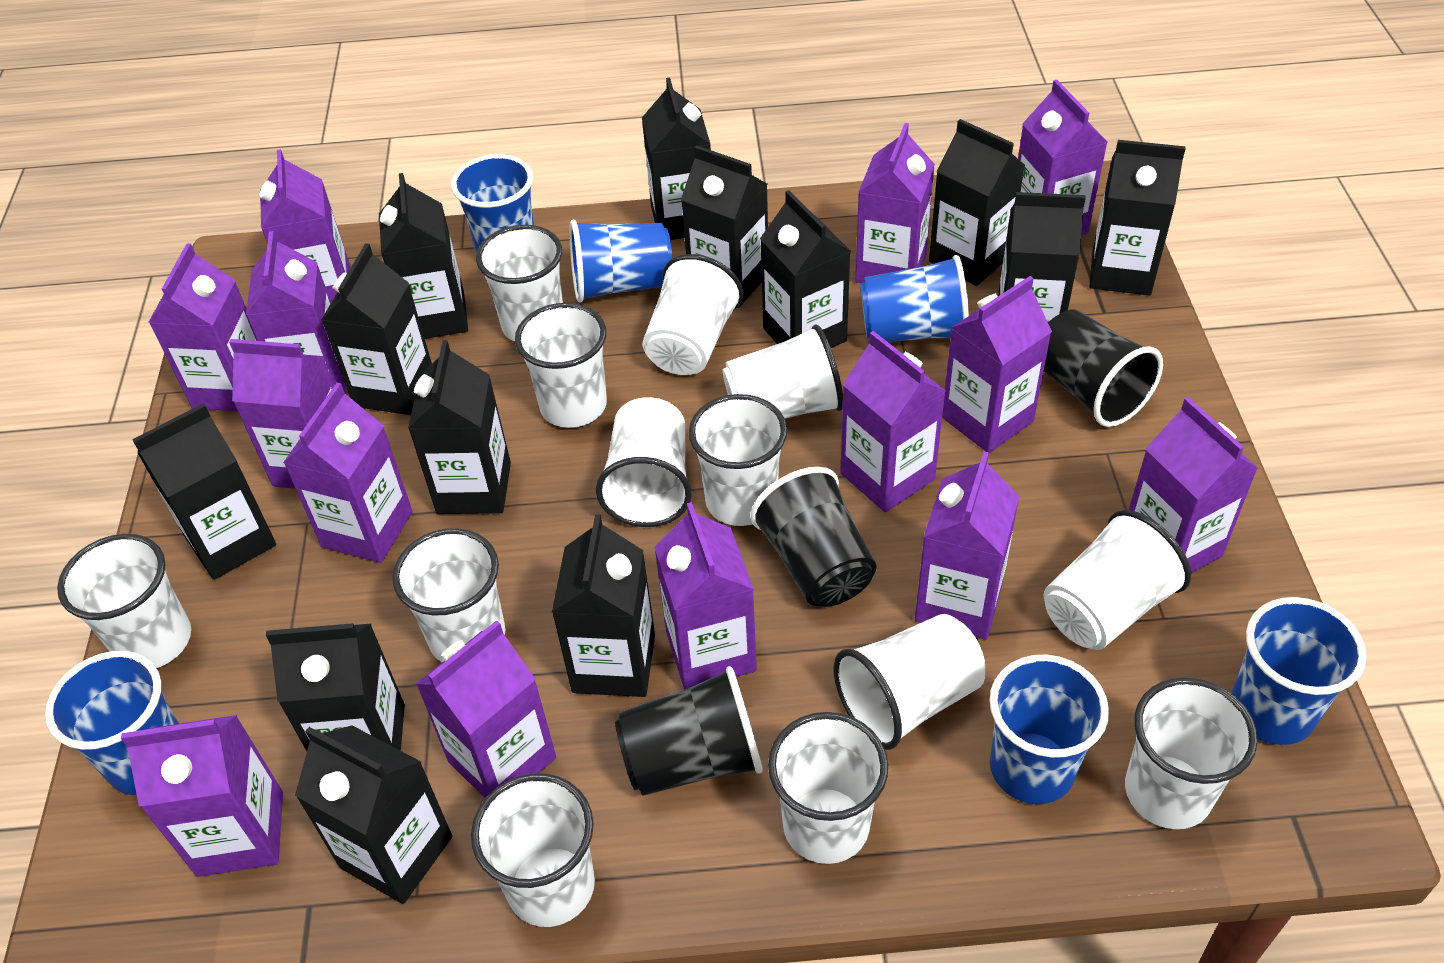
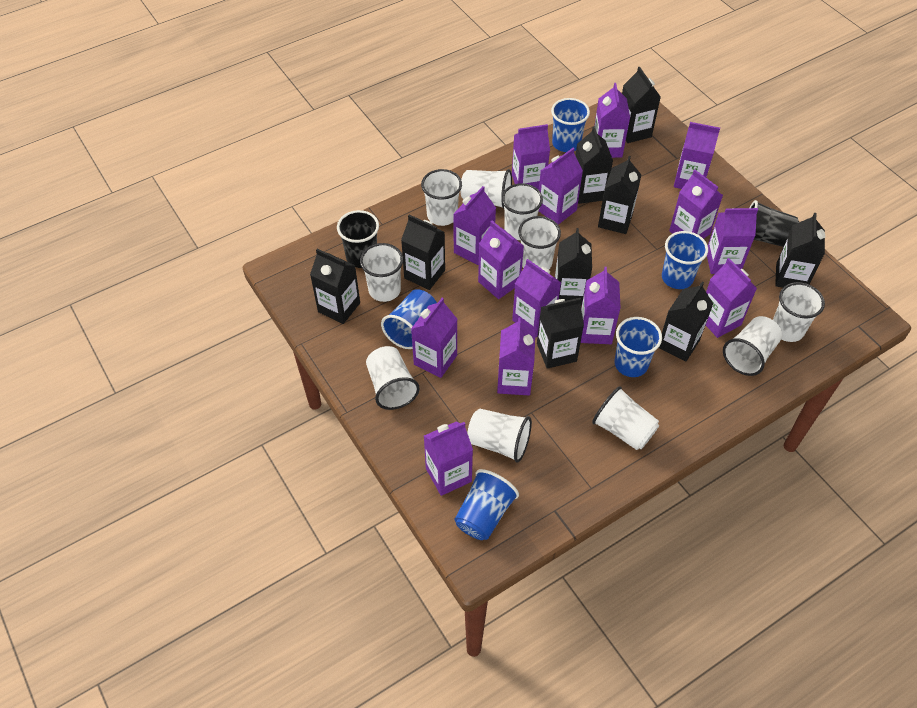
black carton: 13 -> 9
black cup: 3 -> 2
blue cup: 6 -> 5
white cup: 13 -> 10

